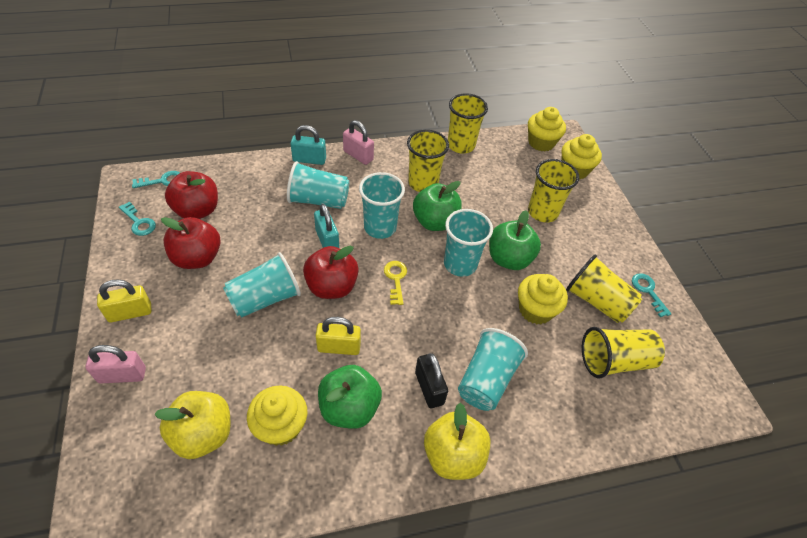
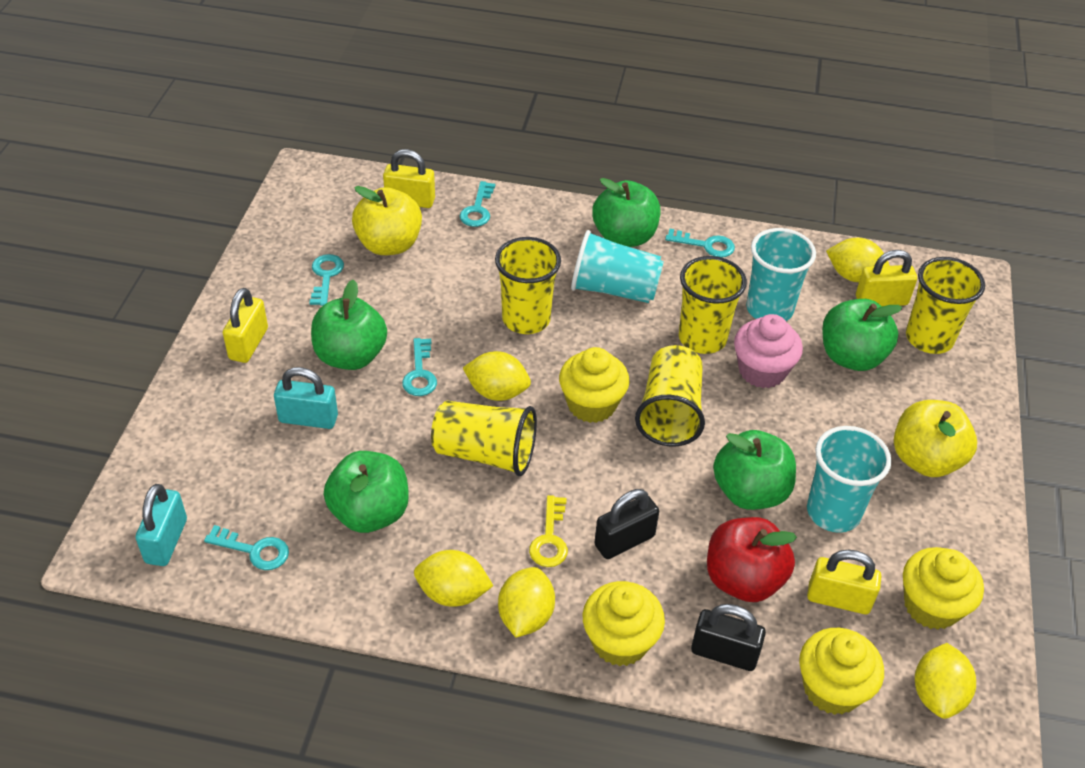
black padlock: 1 -> 2
green apple: 3 -> 5
pink cupcake: 0 -> 1
pink padlock: 2 -> 0
red apple: 3 -> 1
turquoise cup: 5 -> 3
turquoise key: 3 -> 5
yellow lemon: 0 -> 5
yellow padlock: 2 -> 4

